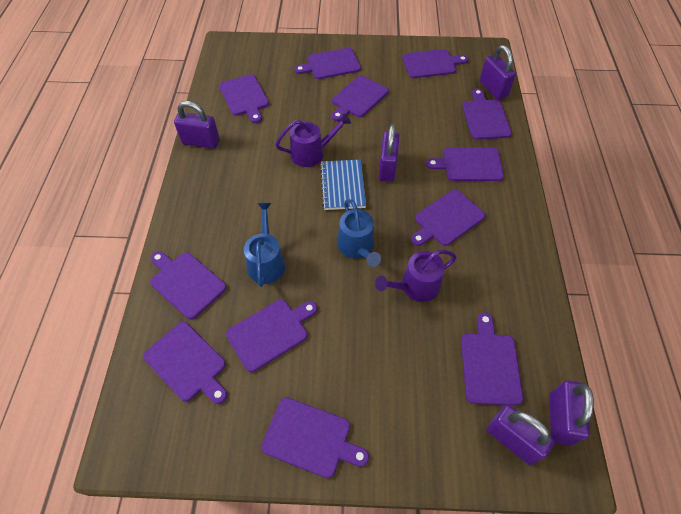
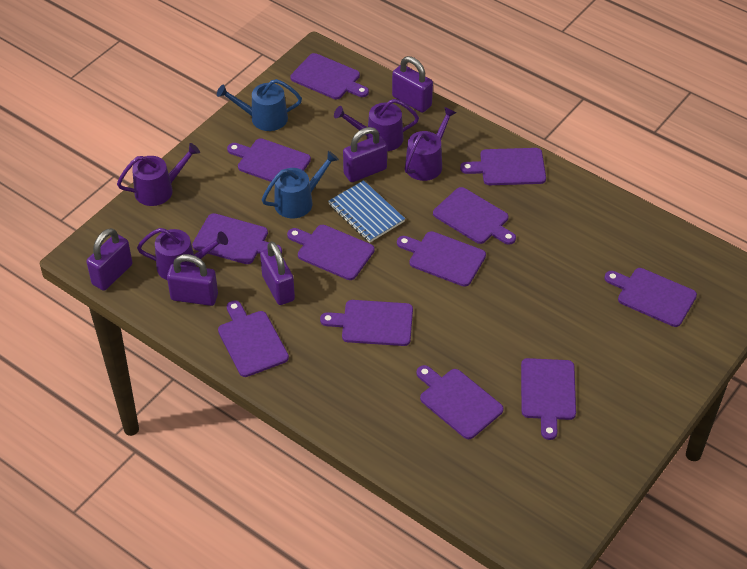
purple watering can: 2 -> 4

